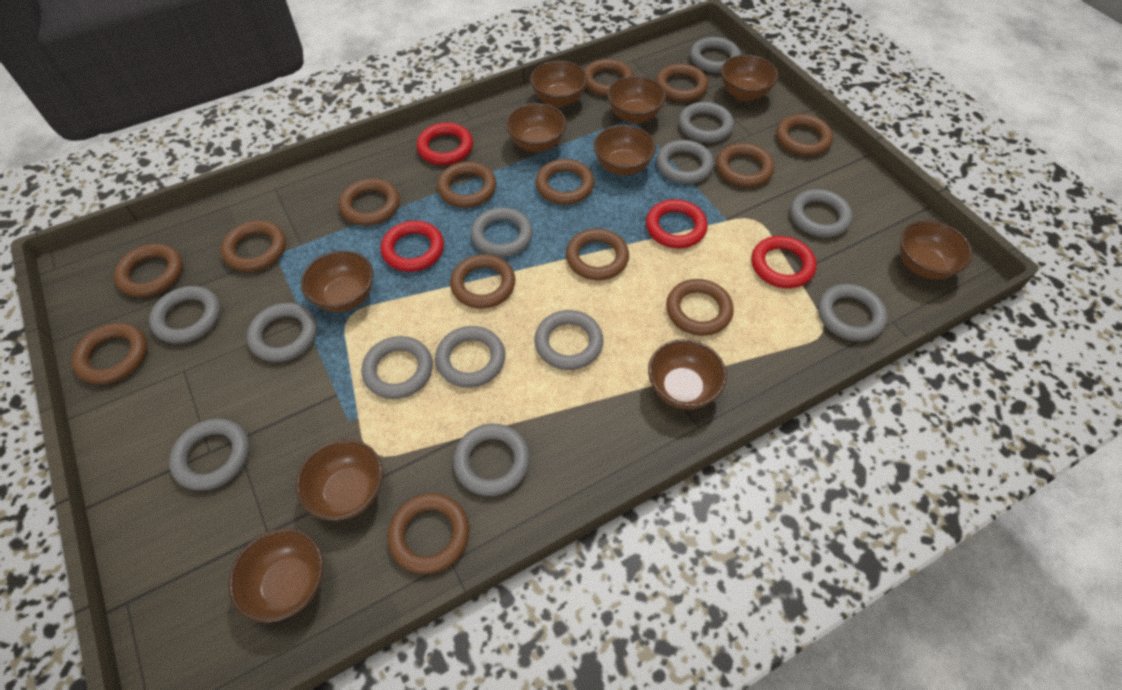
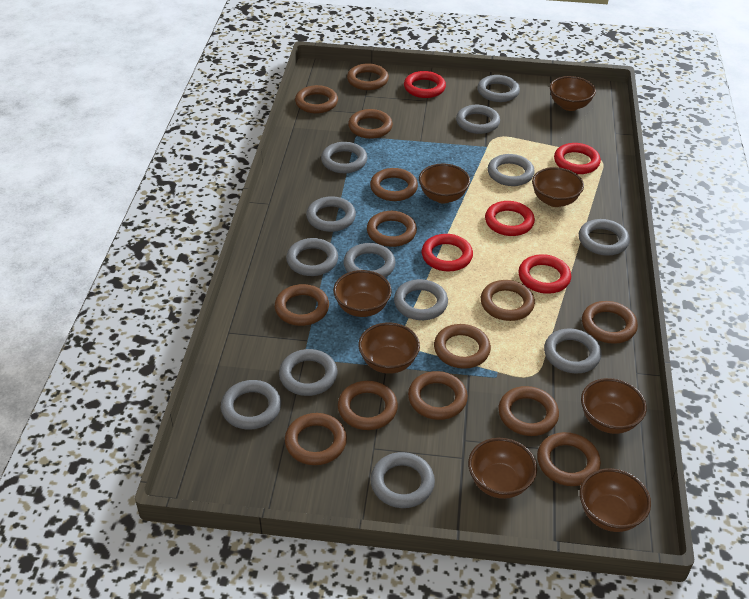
brown bowl: 10 -> 8
red ring: 4 -> 5

